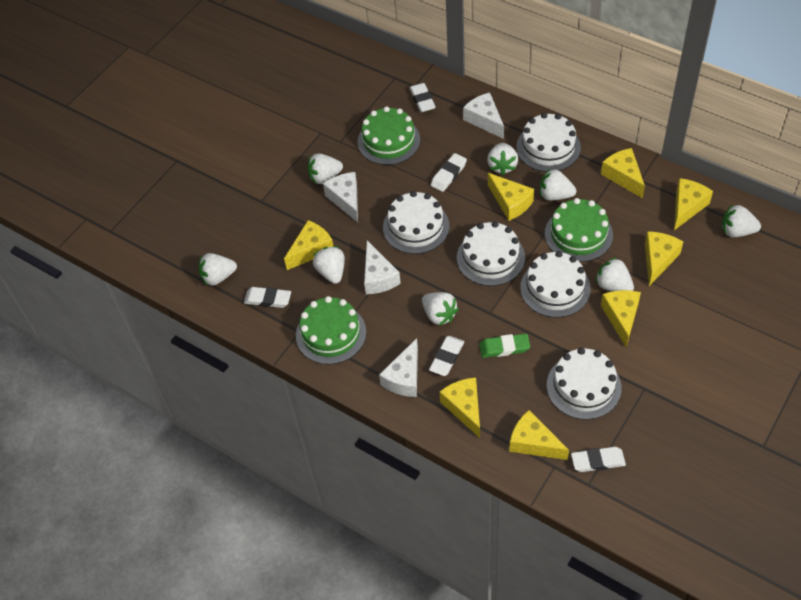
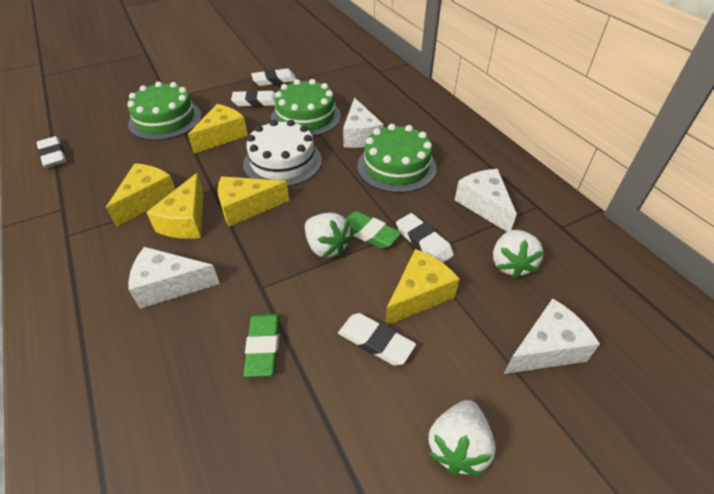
green eraser: 1 -> 2
white cake: 5 -> 1
white strawberry: 8 -> 3
yellow cheese: 8 -> 5

